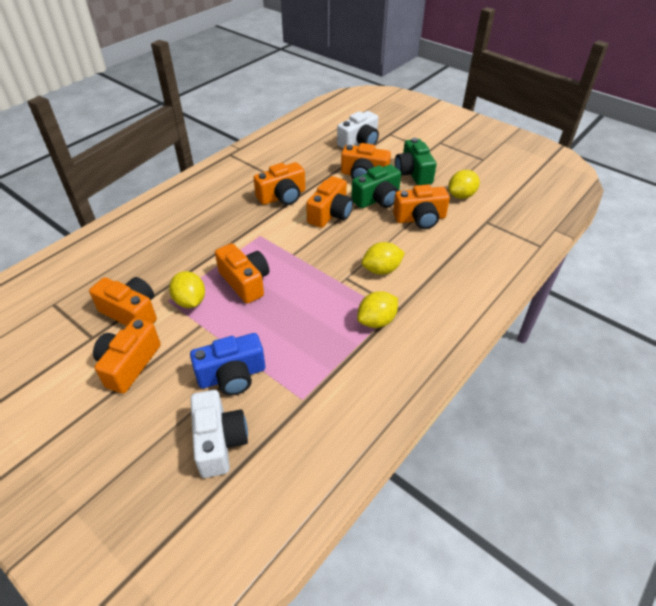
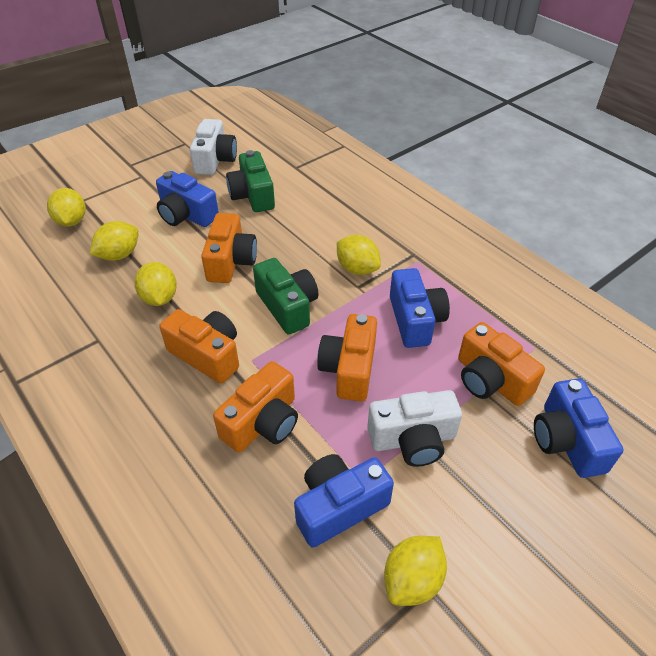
blue camera: 1 -> 4
orange camera: 7 -> 5
yellow lemon: 4 -> 5

